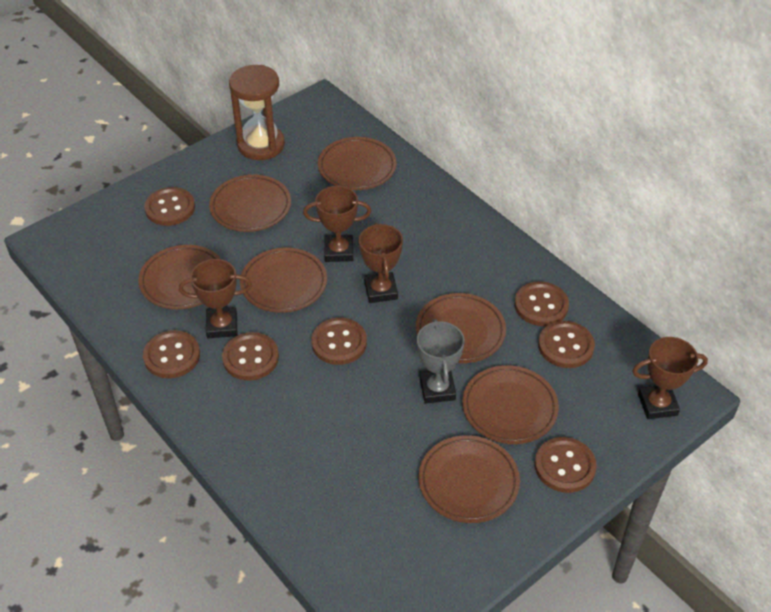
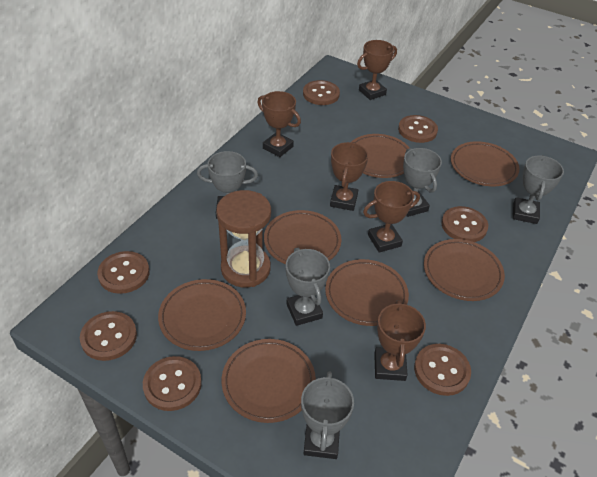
brown trophy: 4 -> 5
grey trophy: 1 -> 5

